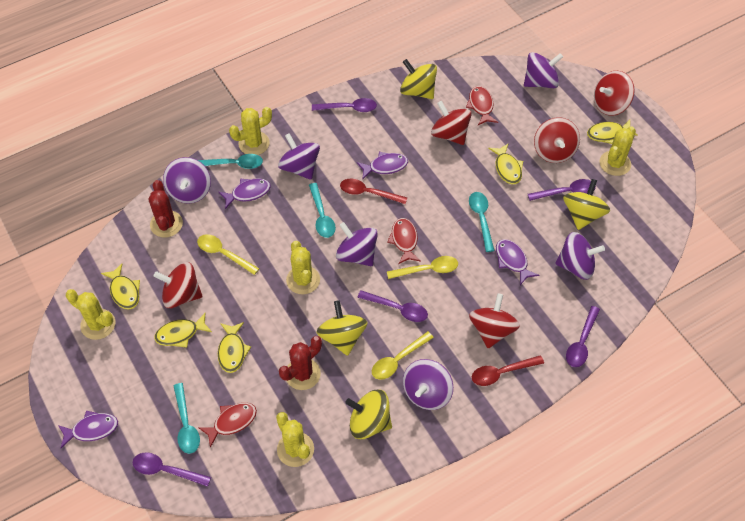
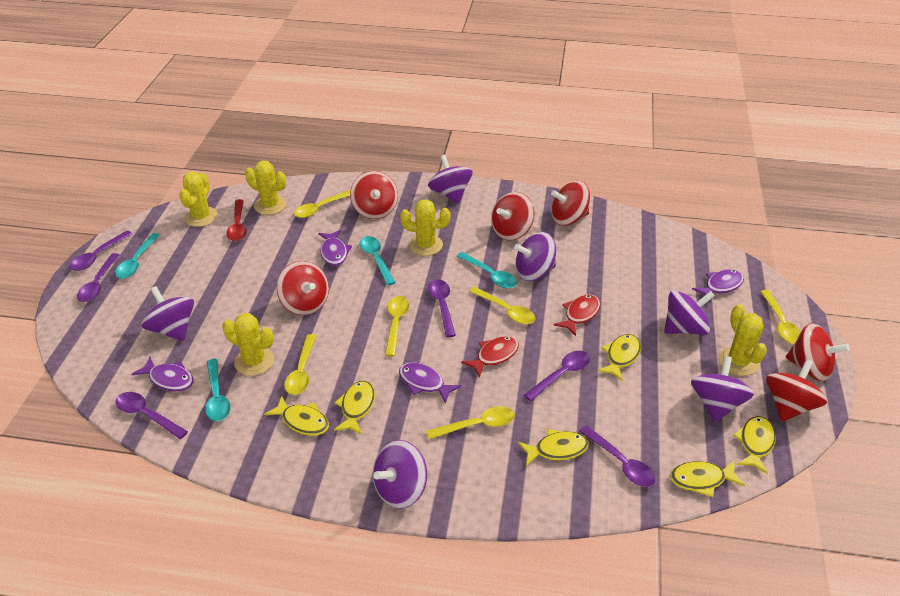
purple spoon: 5 -> 6
red cactus: 2 -> 0
red fish: 3 -> 2
red spinning top: 5 -> 6
red spoon: 2 -> 1
yellow fish: 5 -> 6
yellow spinning top: 4 -> 0
yellow spoon: 3 -> 6

